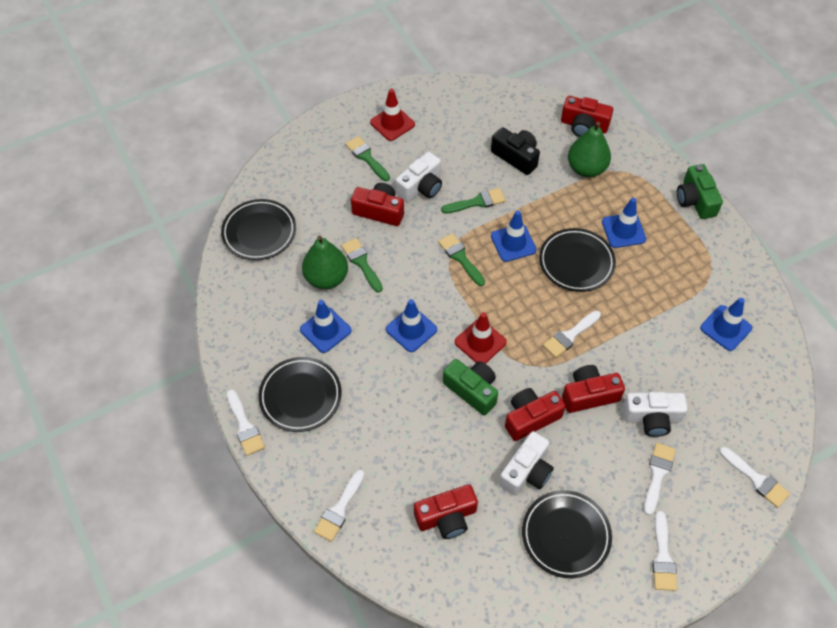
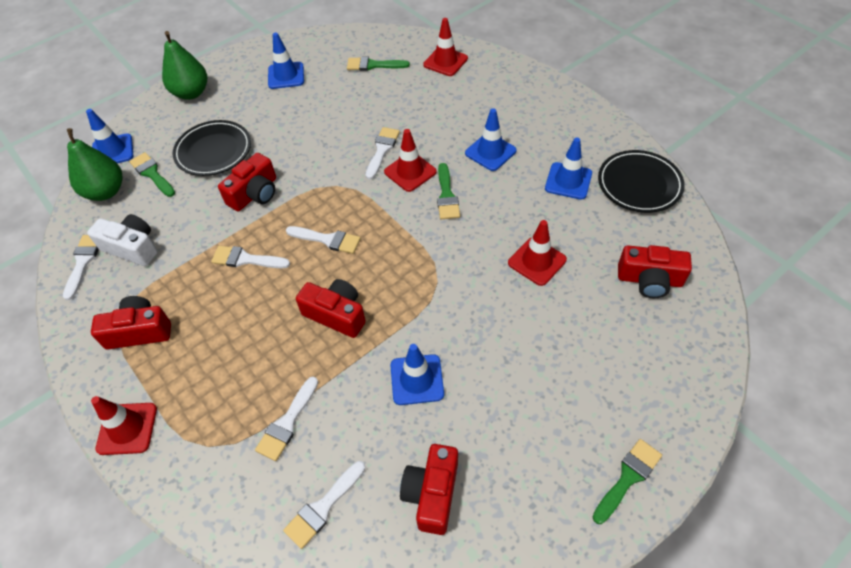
black camera: 1 -> 0
black plate: 4 -> 2
green camera: 2 -> 0
red traffic cone: 2 -> 4
white camera: 3 -> 1

